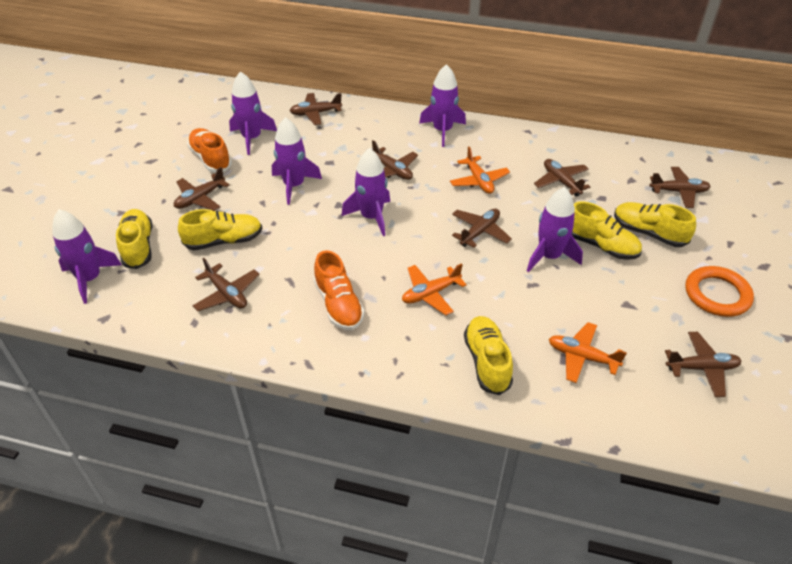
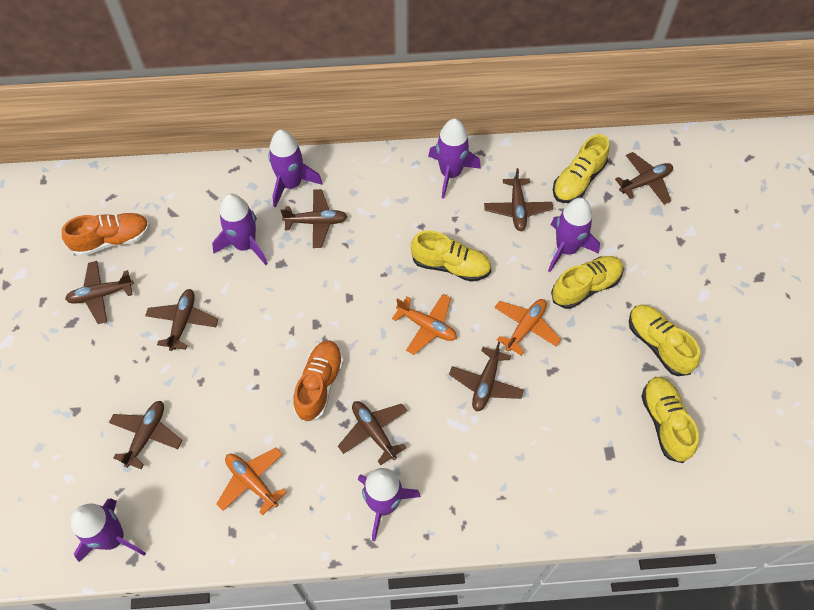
orange ring: 1 -> 0

